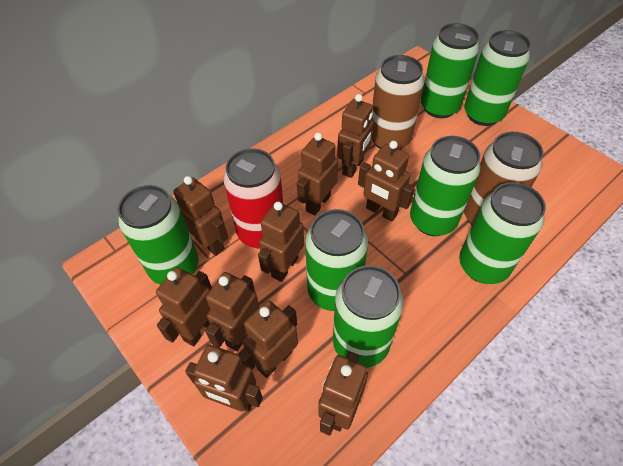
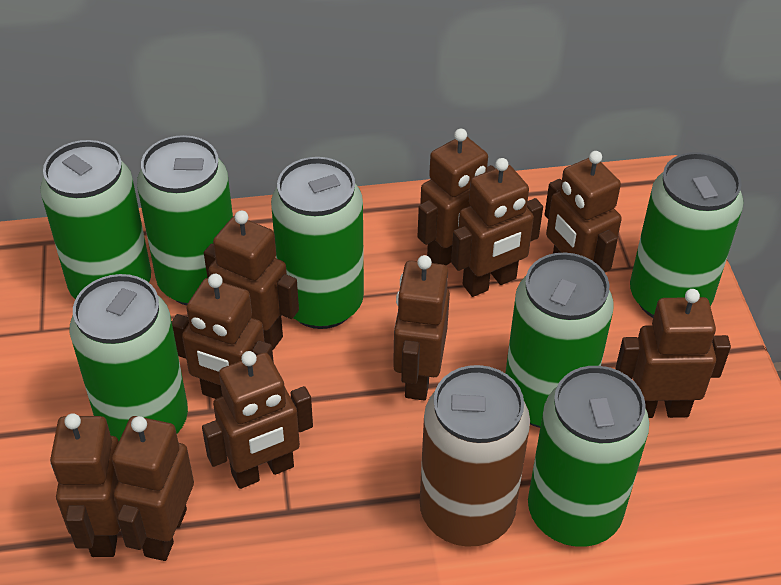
brown can: 2 -> 1
red can: 1 -> 0

